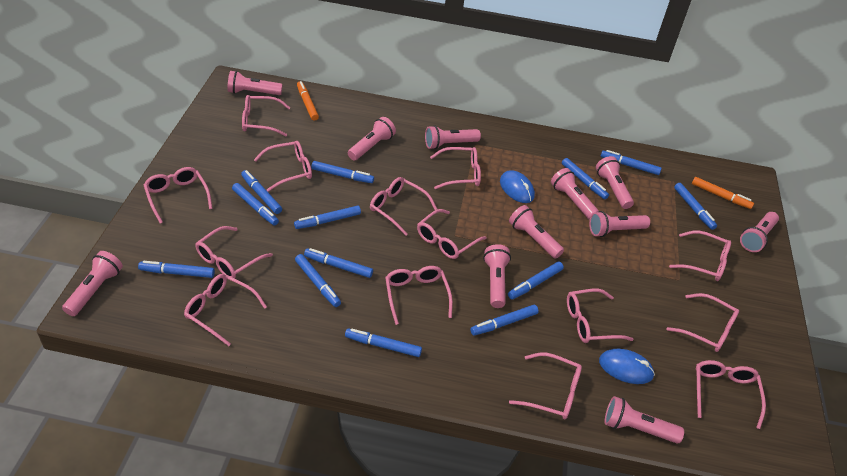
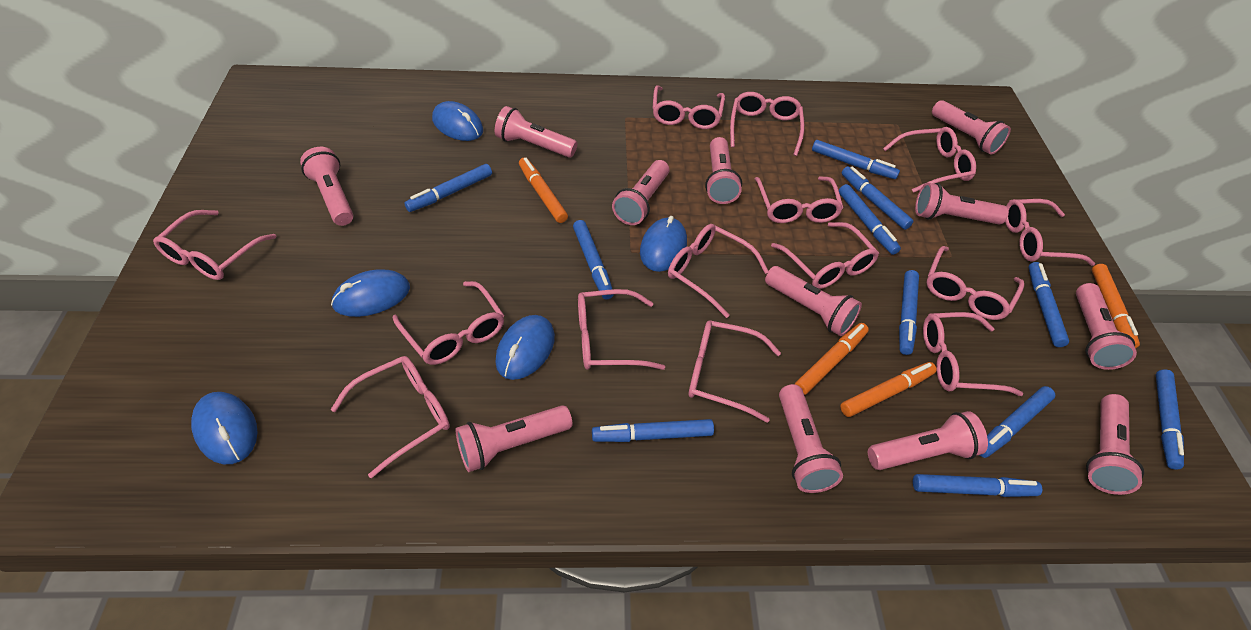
blue marker: 13 -> 11
blue mouse: 2 -> 5
orange marker: 2 -> 4
pink flashlight: 11 -> 12

